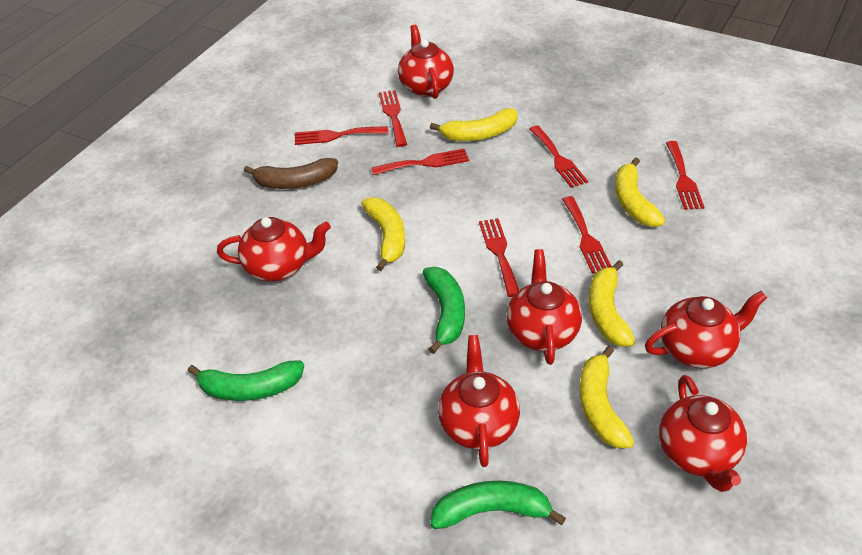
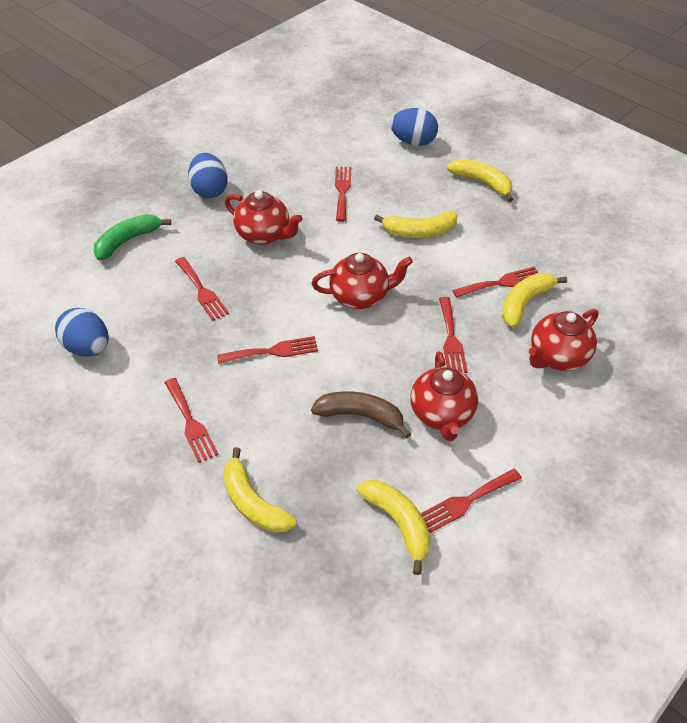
blue egg: 0 -> 3
green banana: 3 -> 1
red teapot: 6 -> 4

